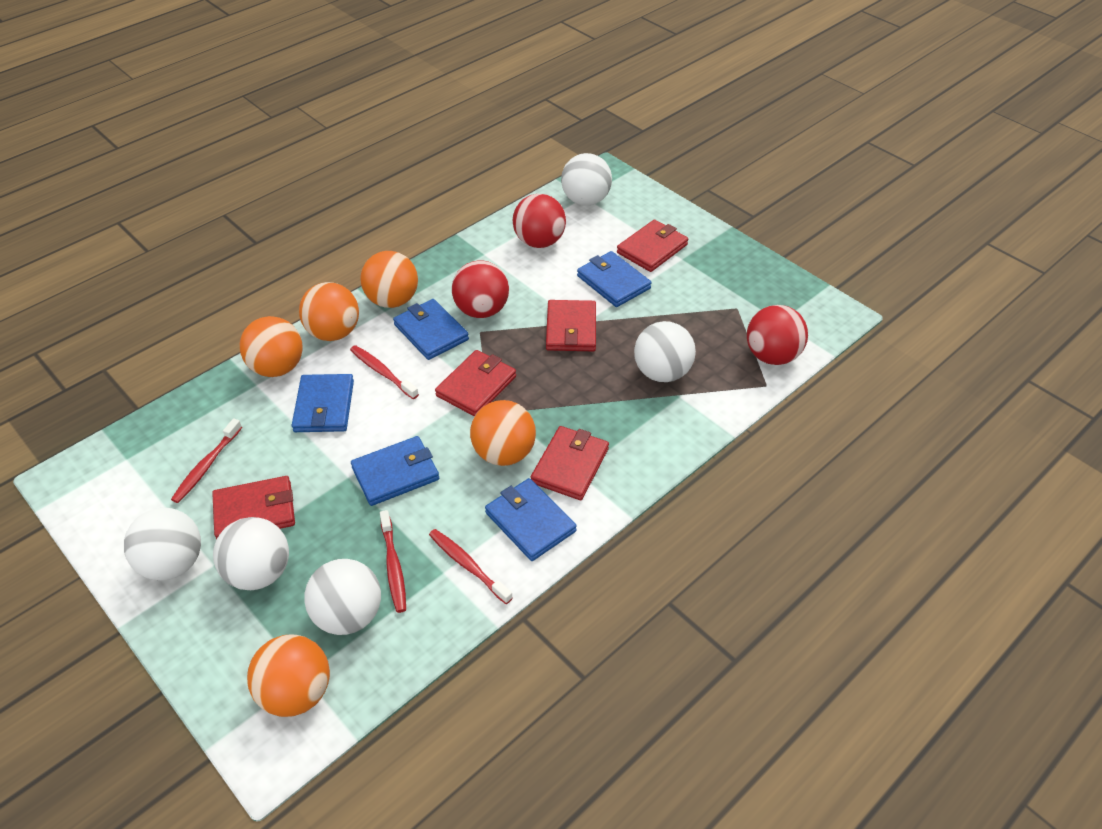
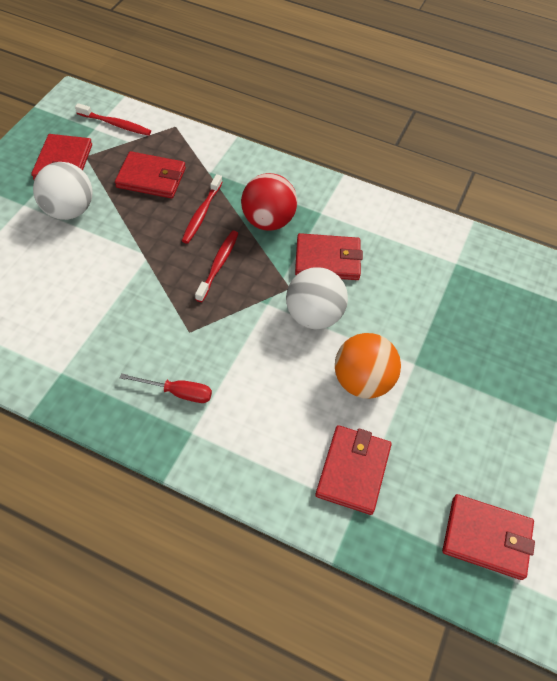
blue wallet: 5 -> 0
orange ball: 5 -> 1
red ball: 3 -> 1
red screwdriver: 0 -> 1
red toothbrush: 4 -> 3
white ball: 5 -> 2

